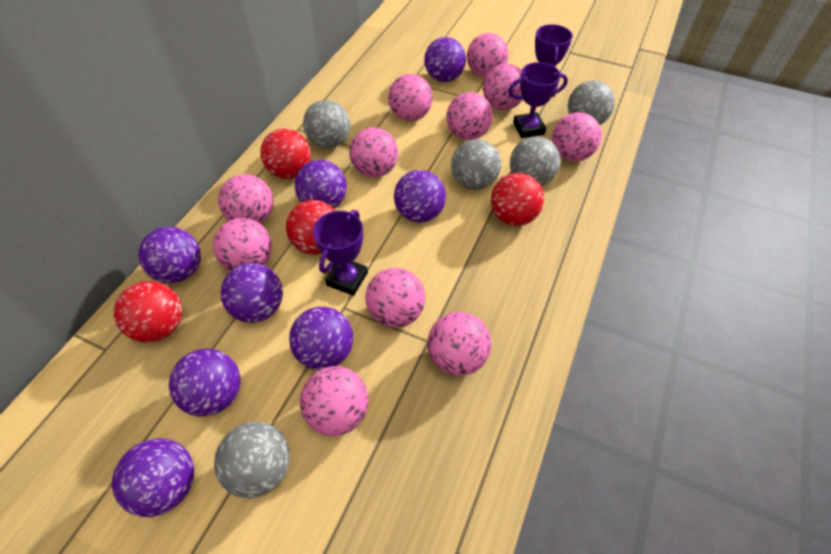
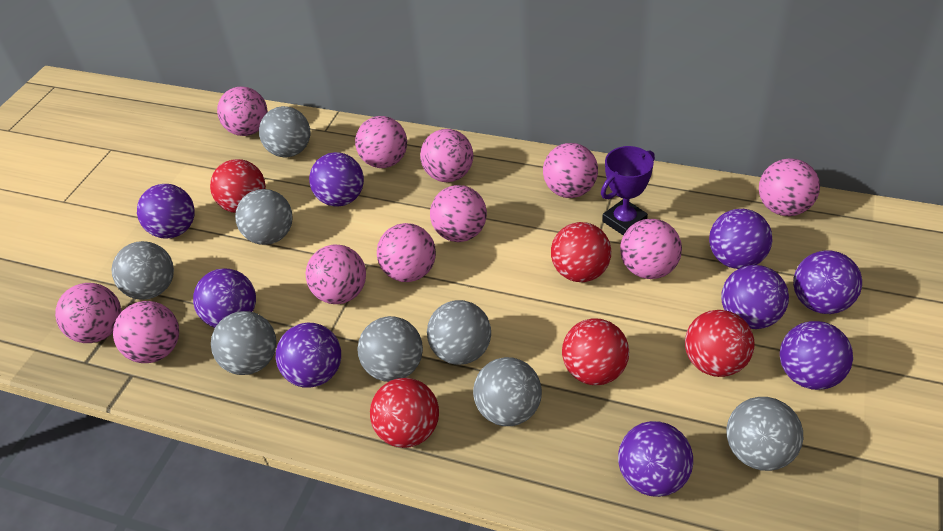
grey ball: 5 -> 8
purple ball: 8 -> 9
purple trophy: 3 -> 1
red ball: 4 -> 5

